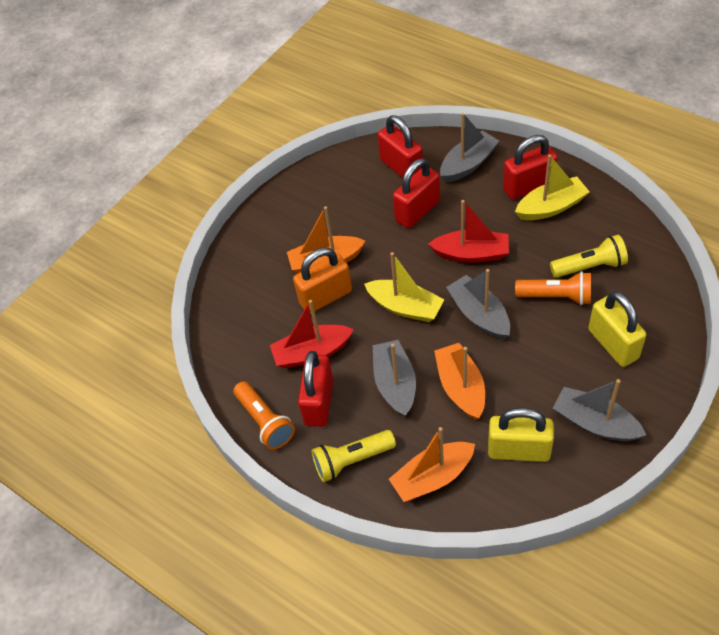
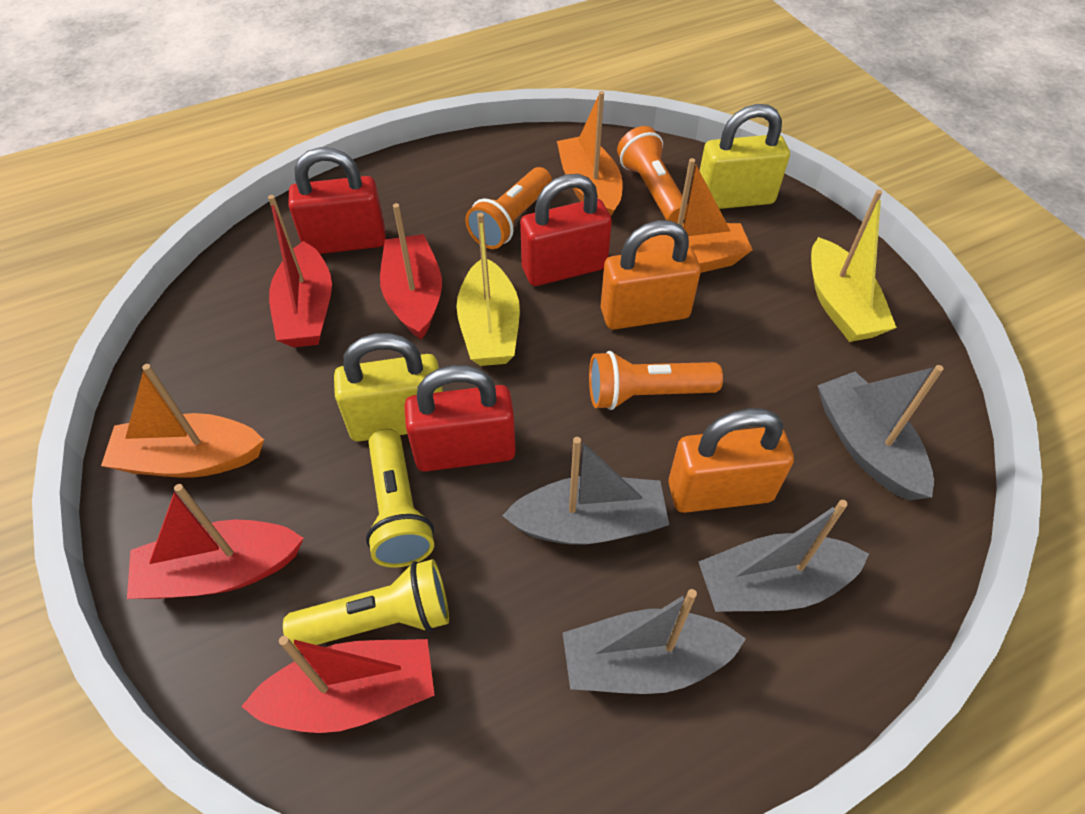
orange flashlight: 2 -> 3
orange padlock: 1 -> 2
red boat: 2 -> 4
red padlock: 4 -> 3

